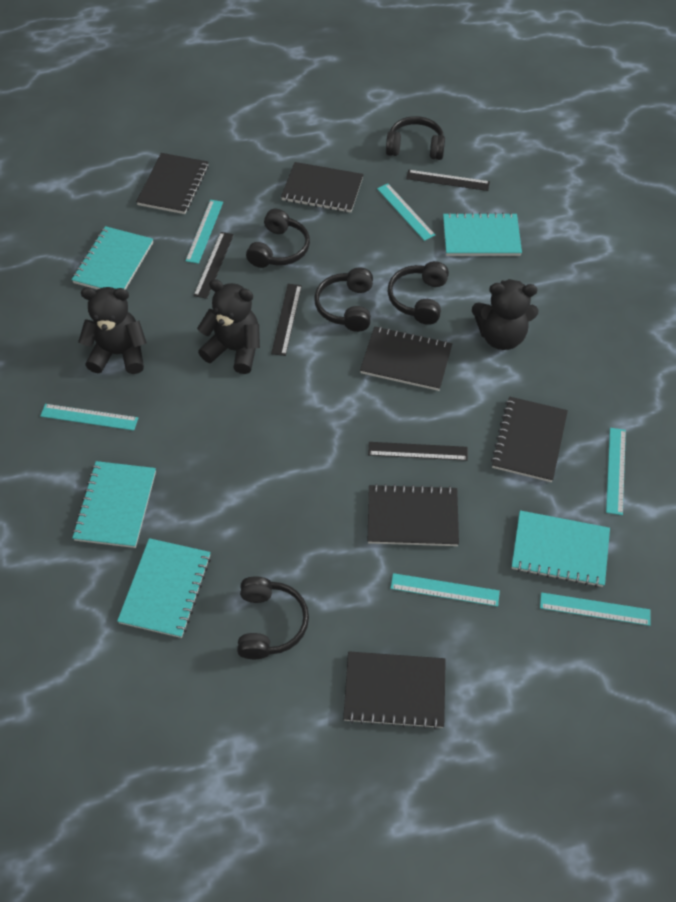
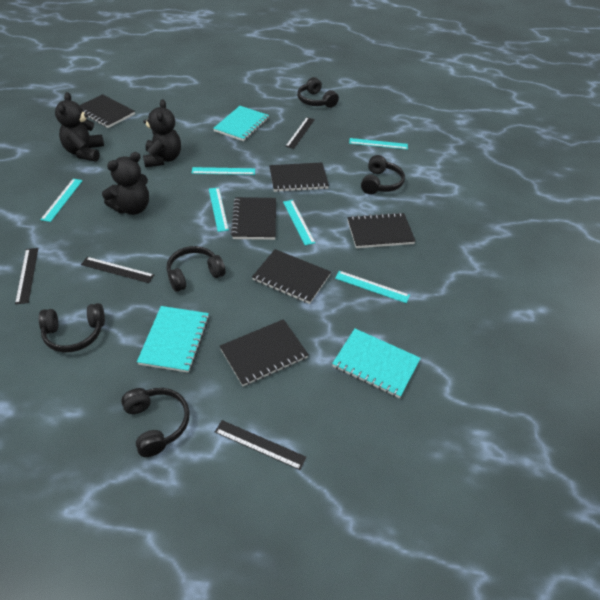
turquoise notebook: 5 -> 3

